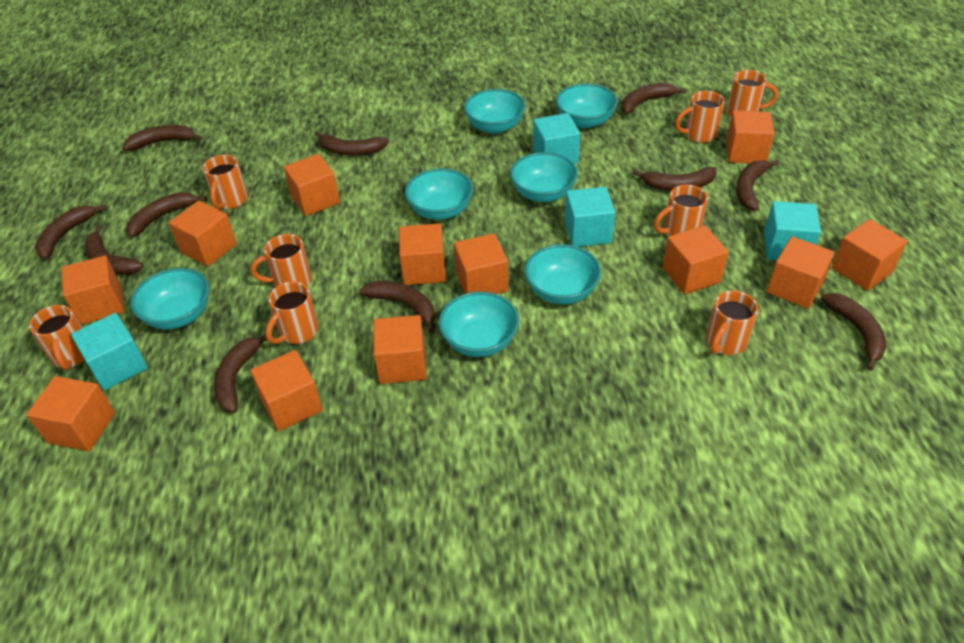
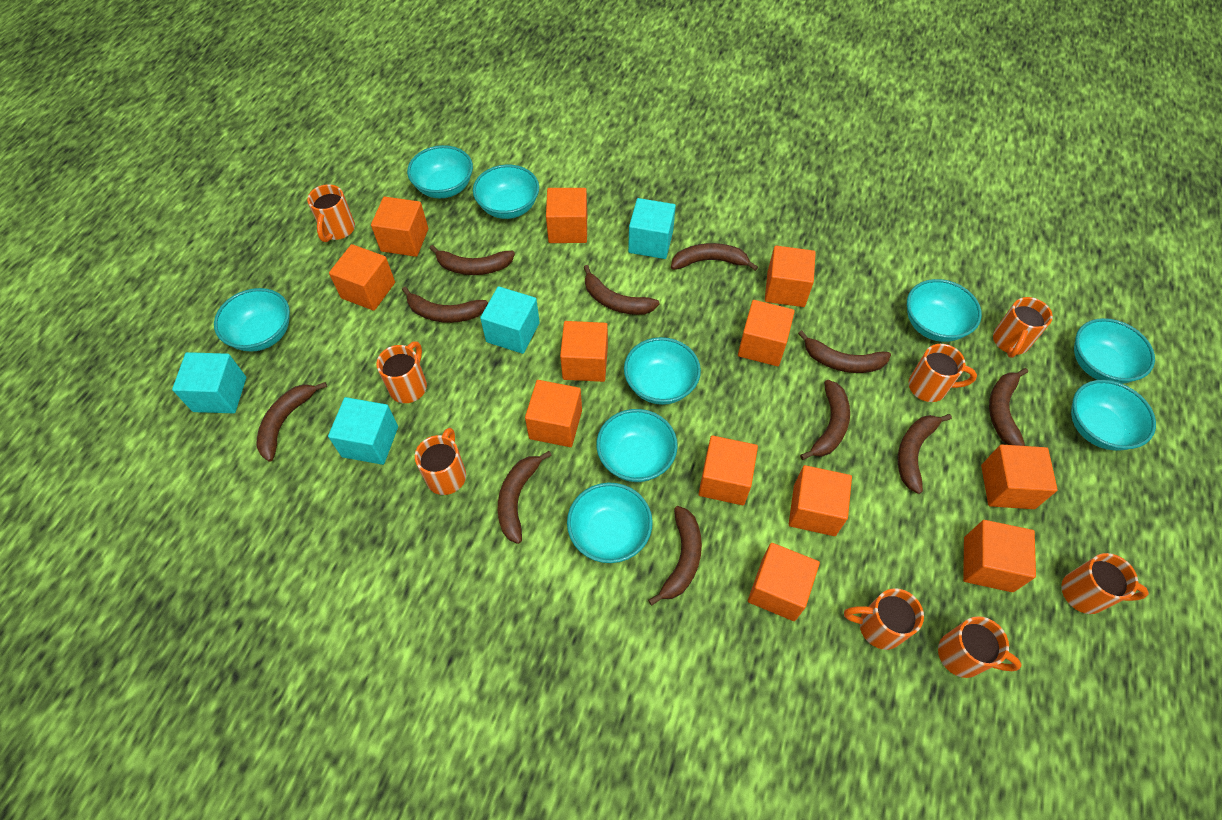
turquoise bowl: 7 -> 9

